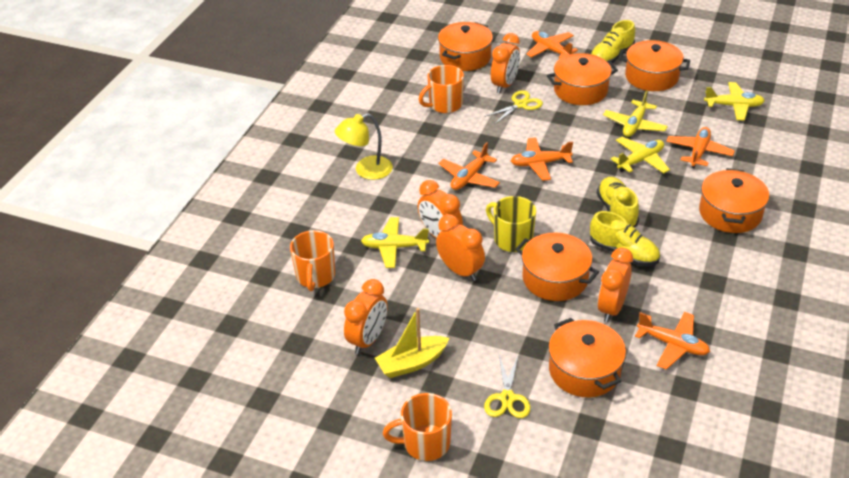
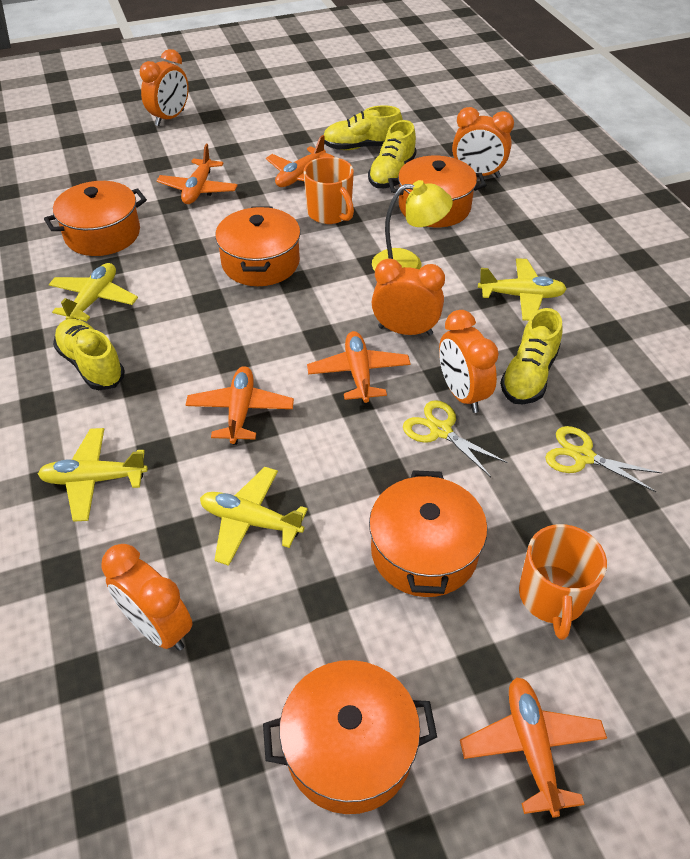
orange mug: 3 -> 2
orange pot: 6 -> 5
yellow boat: 1 -> 0
yellow mug: 1 -> 0
yellow shoe: 3 -> 4

